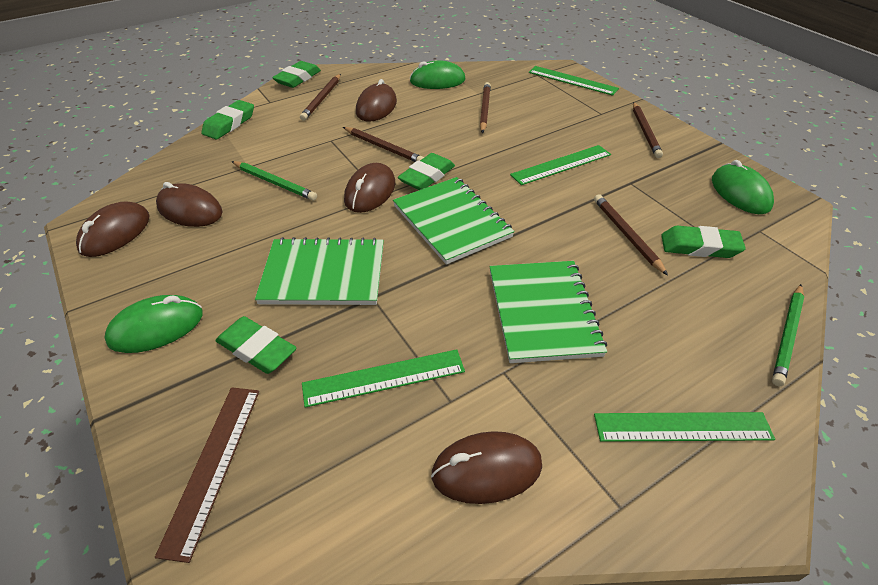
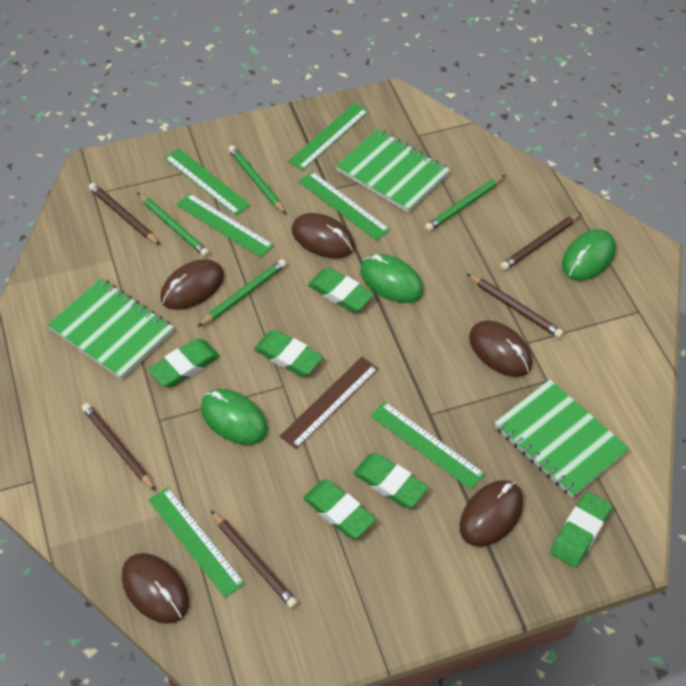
green eraser: 5 -> 6
green pencil: 2 -> 4
green ruler: 4 -> 6

